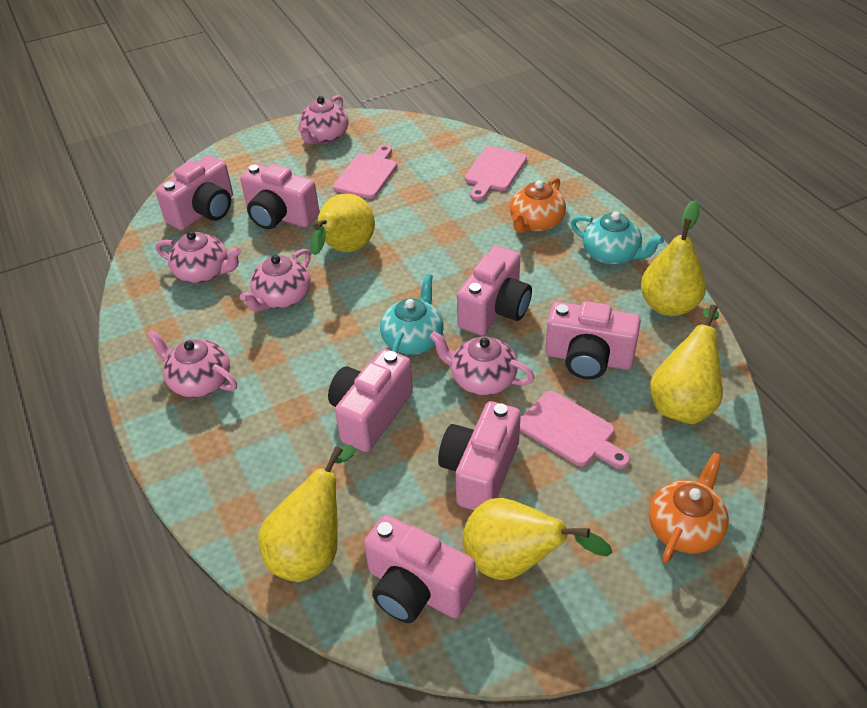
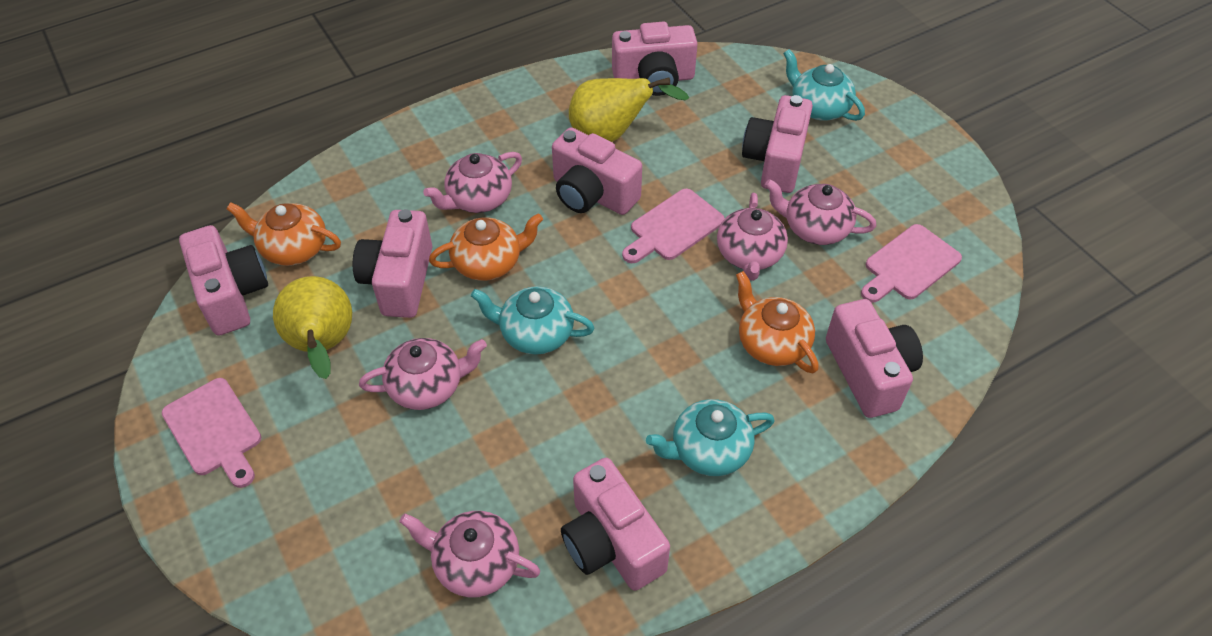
orange teapot: 2 -> 3
turquoise teapot: 2 -> 3
yellow pear: 5 -> 2

